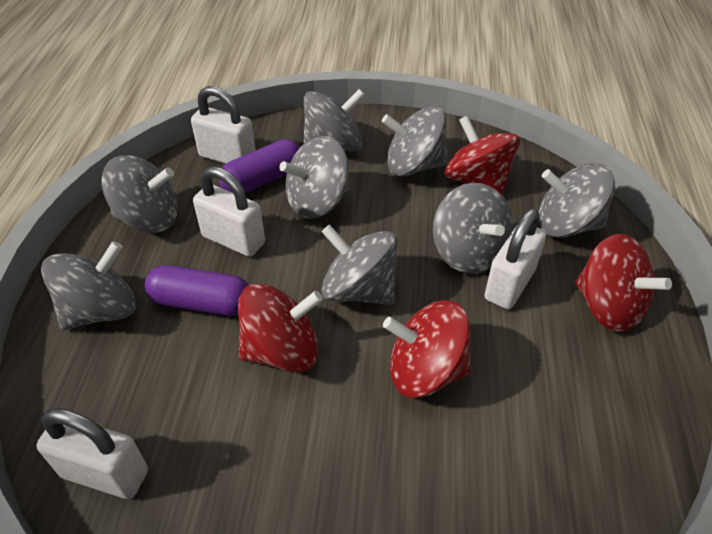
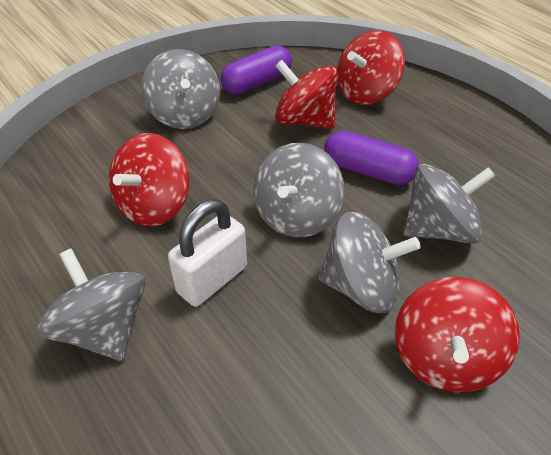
grey spinning top: 8 -> 5
white padlock: 4 -> 1

